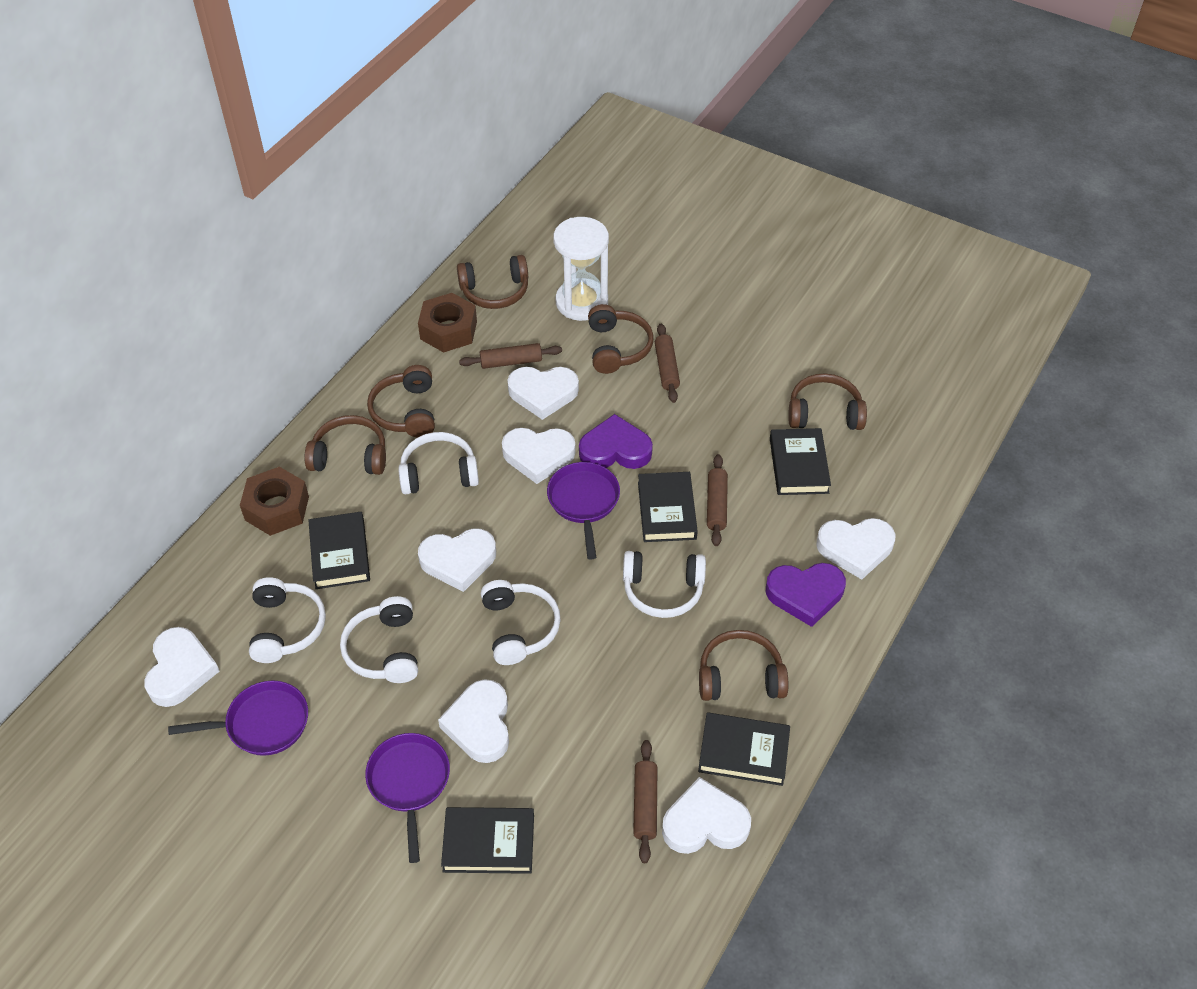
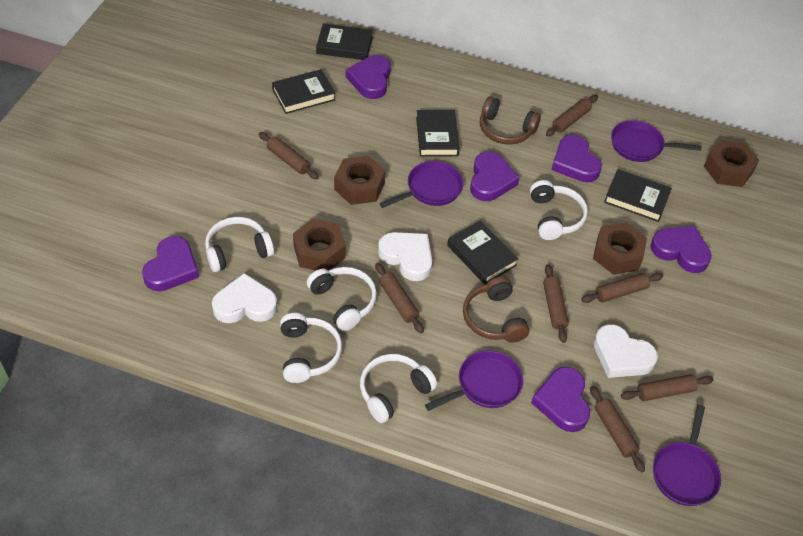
brown headphones: 6 -> 2
brown nut: 2 -> 4
brown rolling pin: 4 -> 7
purple heart: 2 -> 6
purple pan: 3 -> 4
white heart: 7 -> 3
white hourglass: 1 -> 0

